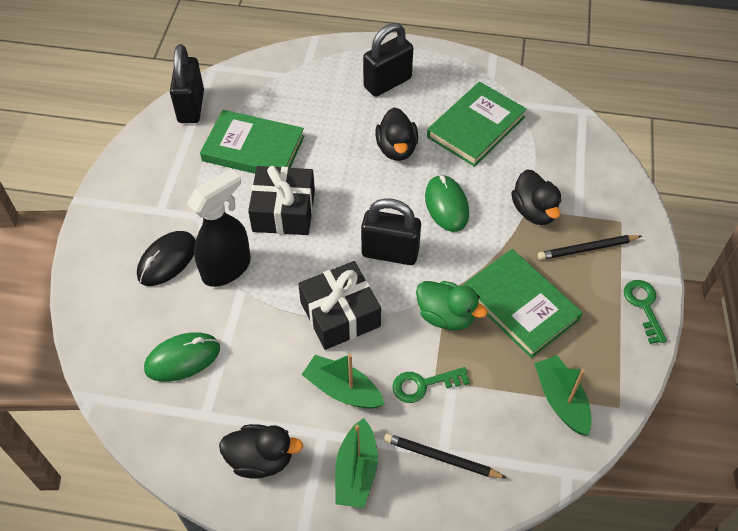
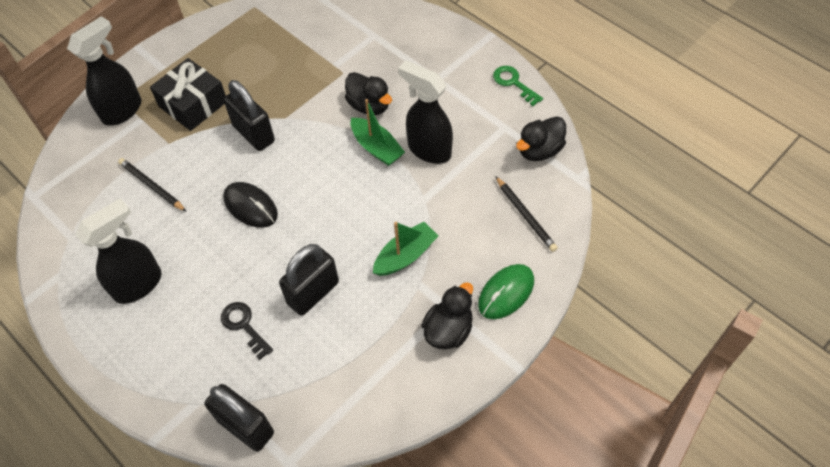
black gift: 2 -> 1
black key: 0 -> 1
black spray bottle: 1 -> 3
green boat: 3 -> 2
green book: 3 -> 0
green duck: 1 -> 0
green key: 2 -> 1
green mouse: 2 -> 1

